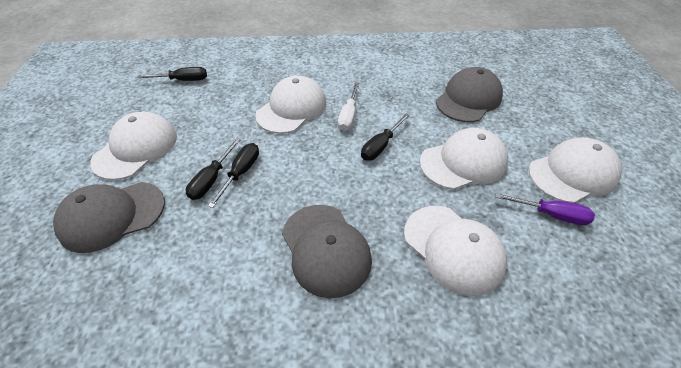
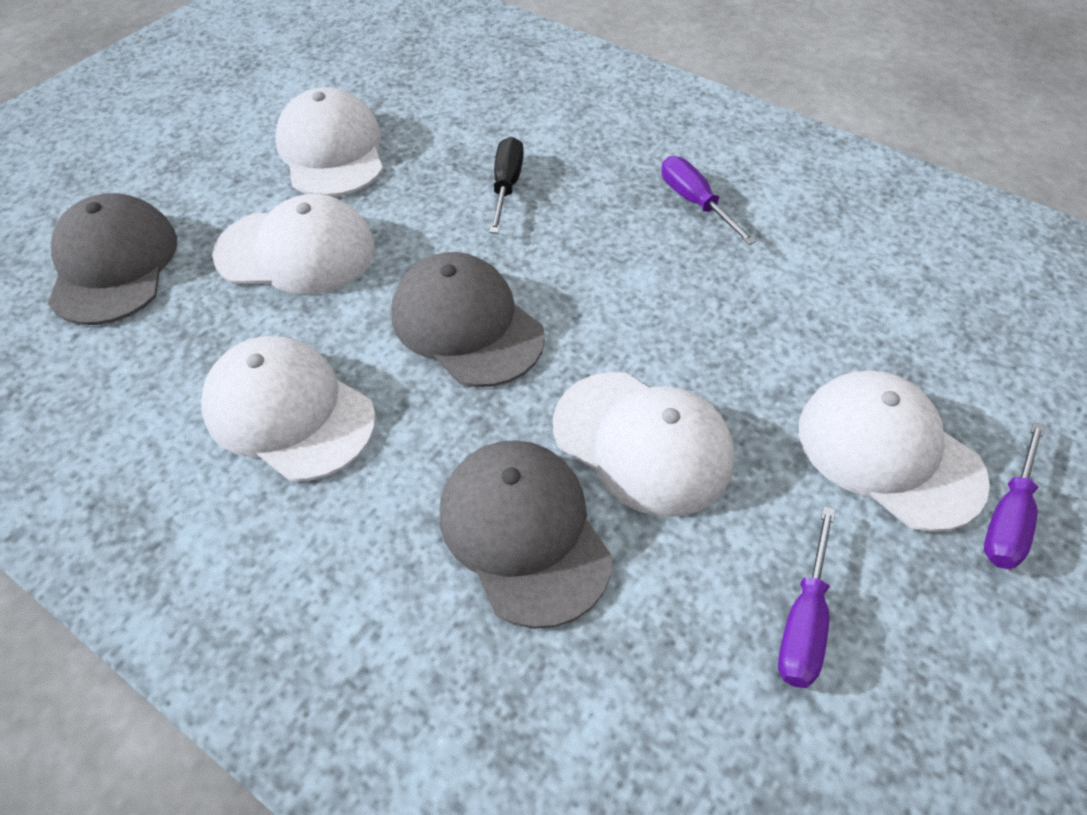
black screwdriver: 4 -> 1
purple screwdriver: 1 -> 3
white screwdriver: 1 -> 0

